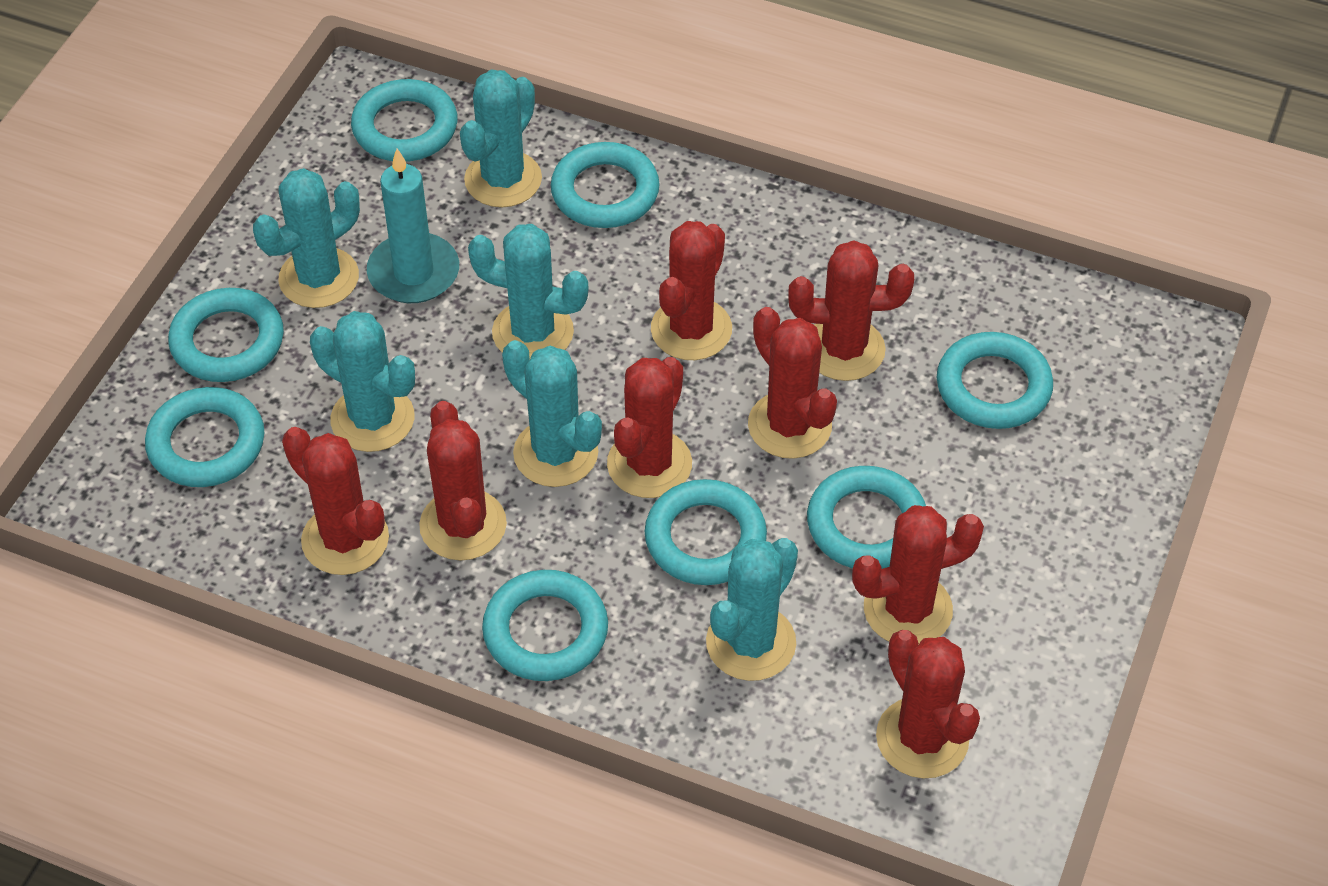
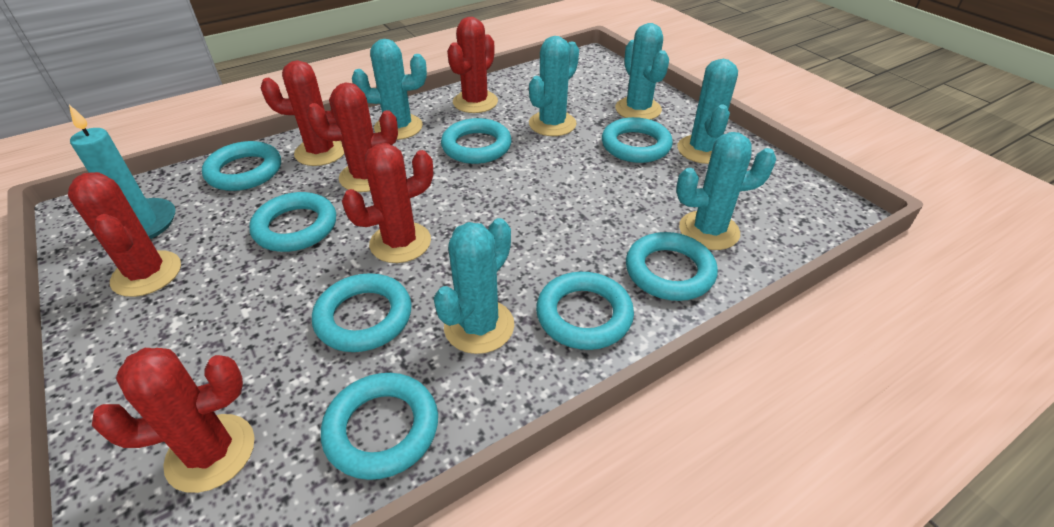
red cactus: 8 -> 6

